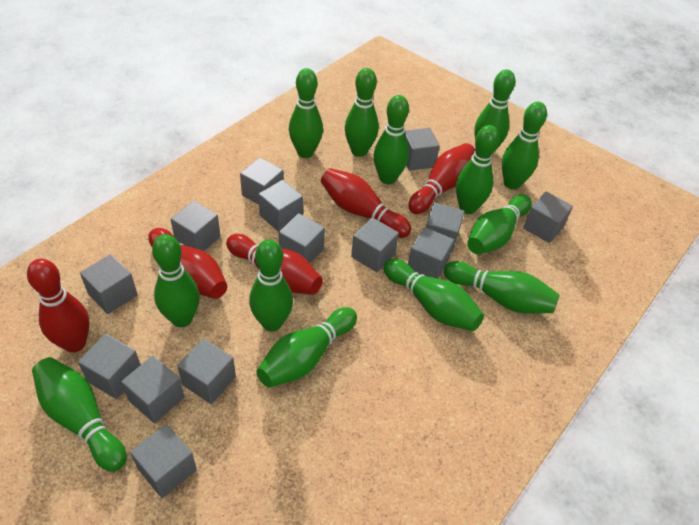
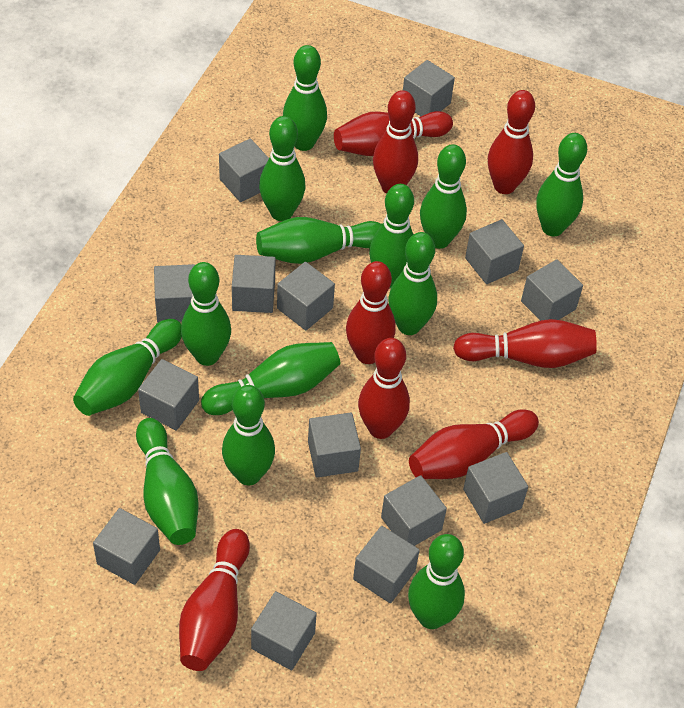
red bowling pin: 5 -> 8

